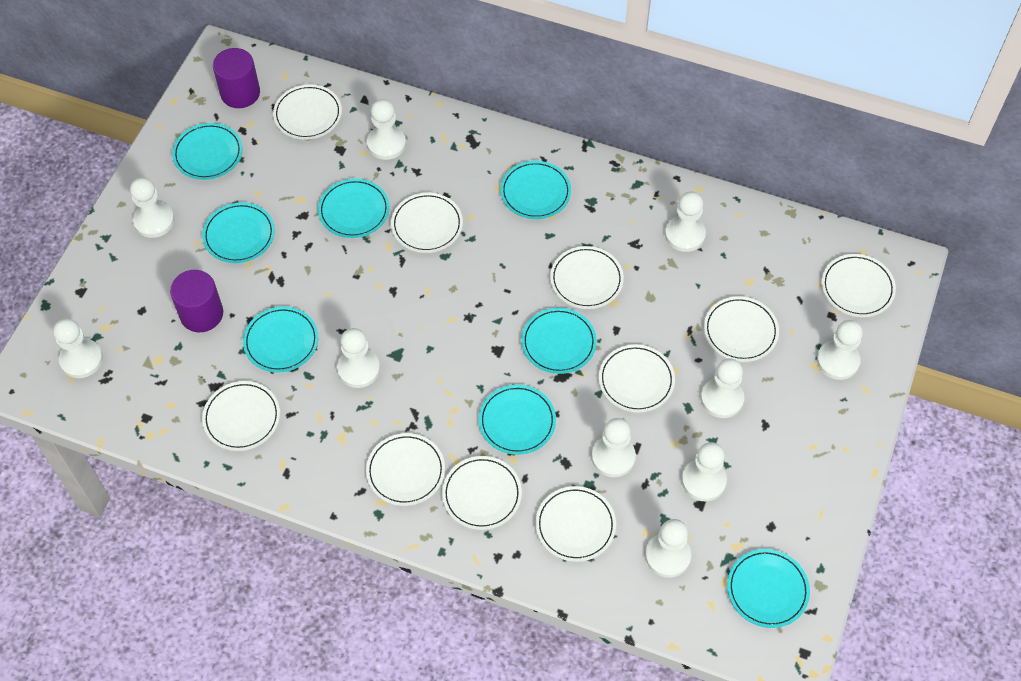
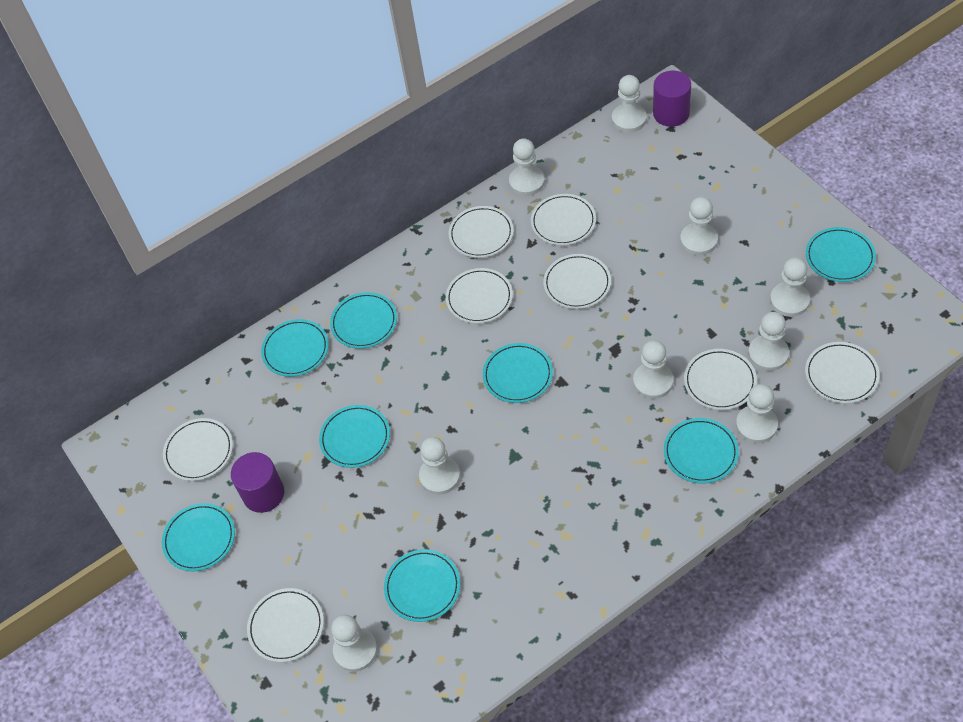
white pawn: 10 -> 9
white plate: 10 -> 8

